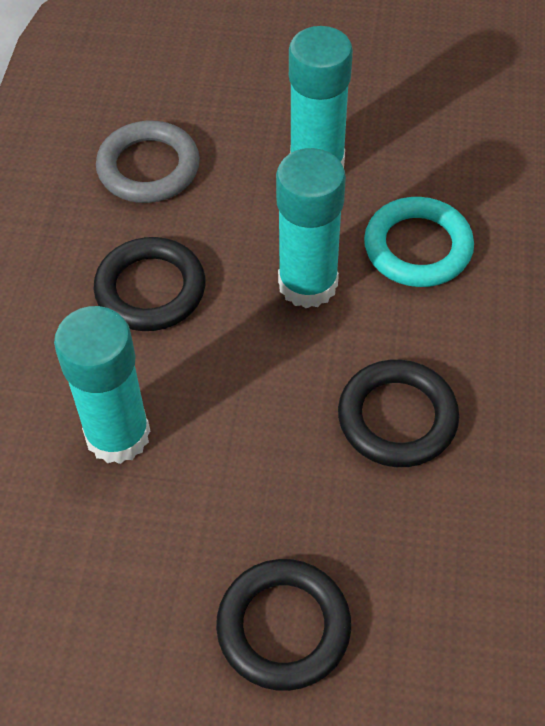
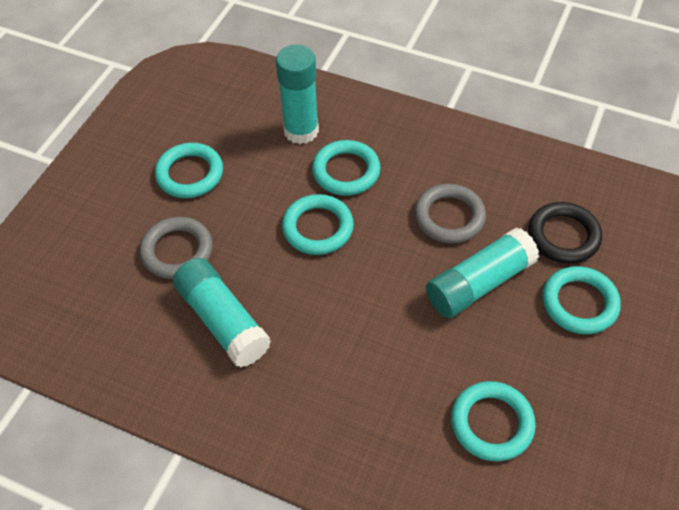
black ring: 3 -> 1
grey ring: 1 -> 2
turquoise ring: 1 -> 5

